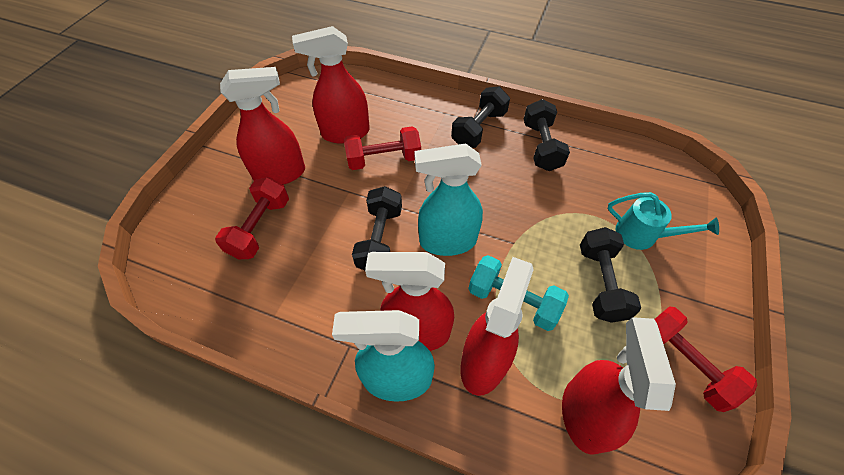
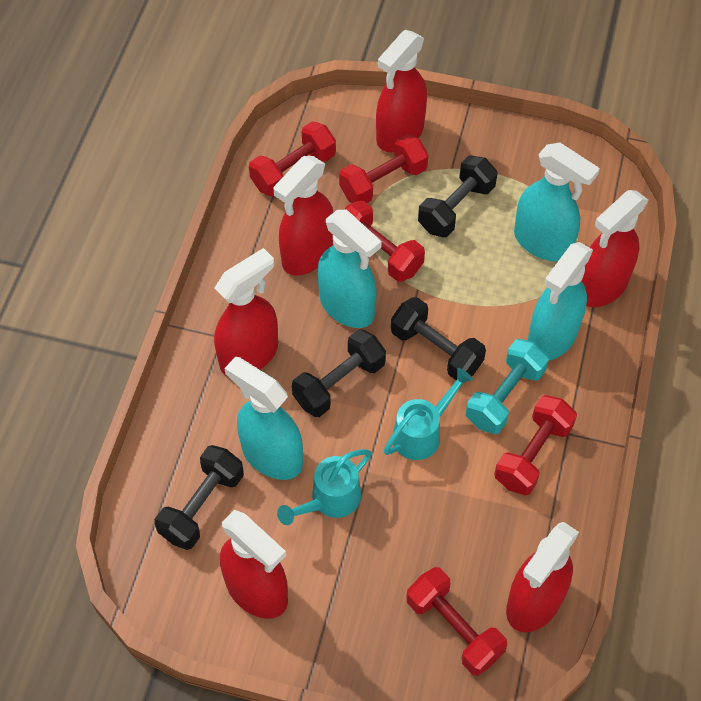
red dumbbell: 3 -> 5
red spray bottle: 5 -> 6
turquoise spray bottle: 2 -> 4
turquoise watering can: 1 -> 2

